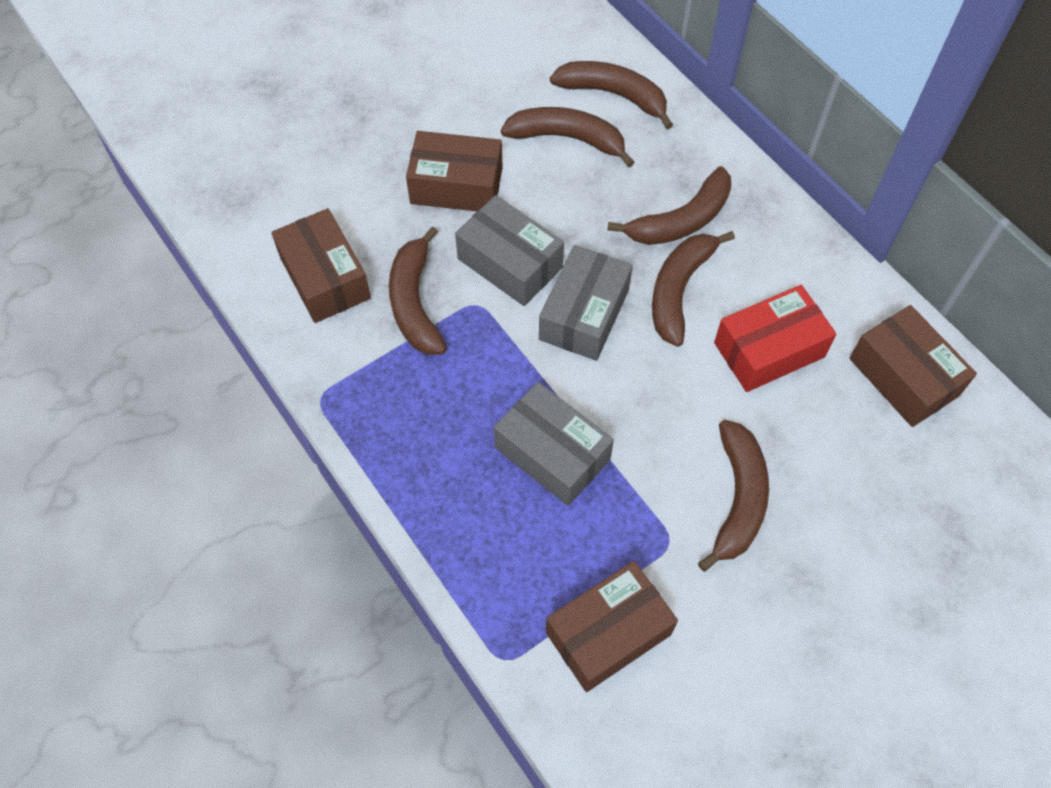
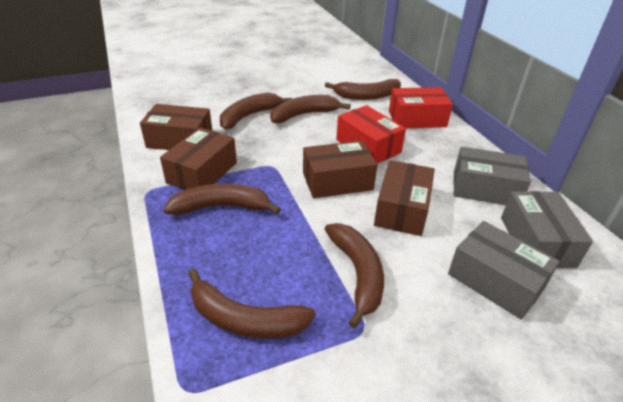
red box: 1 -> 2

